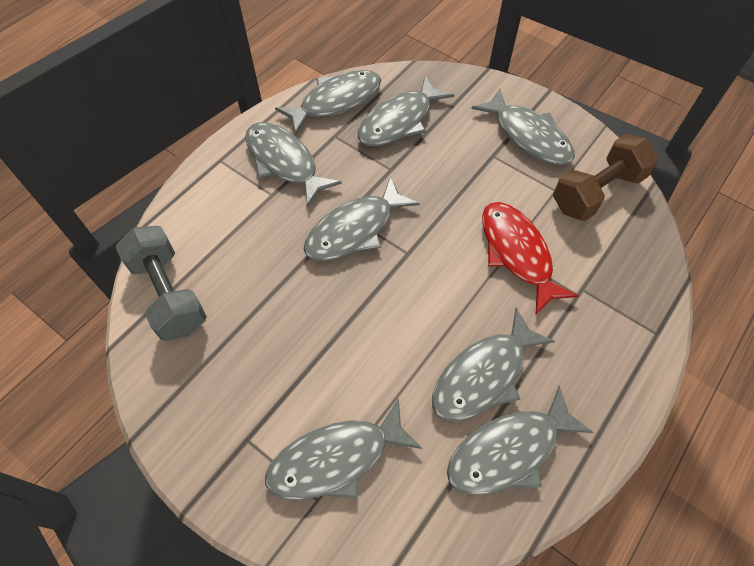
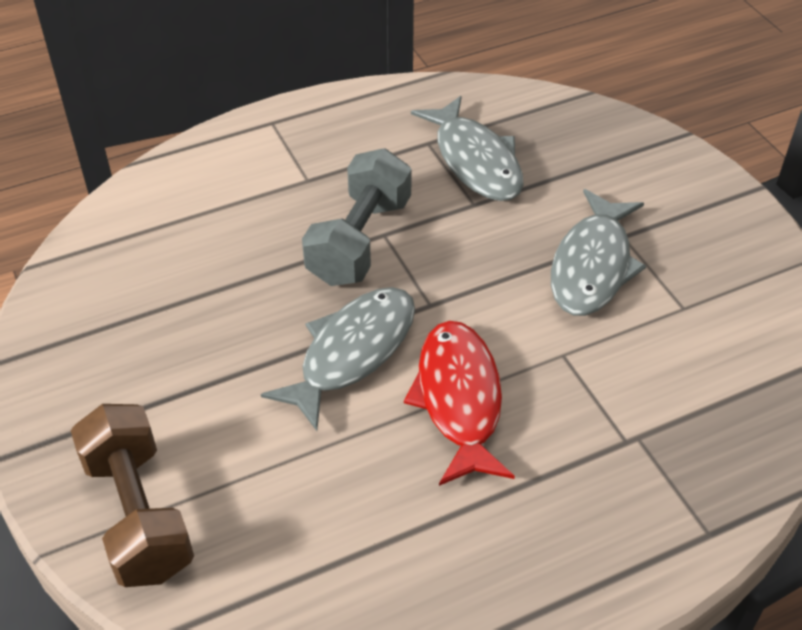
grey fish: 8 -> 3

